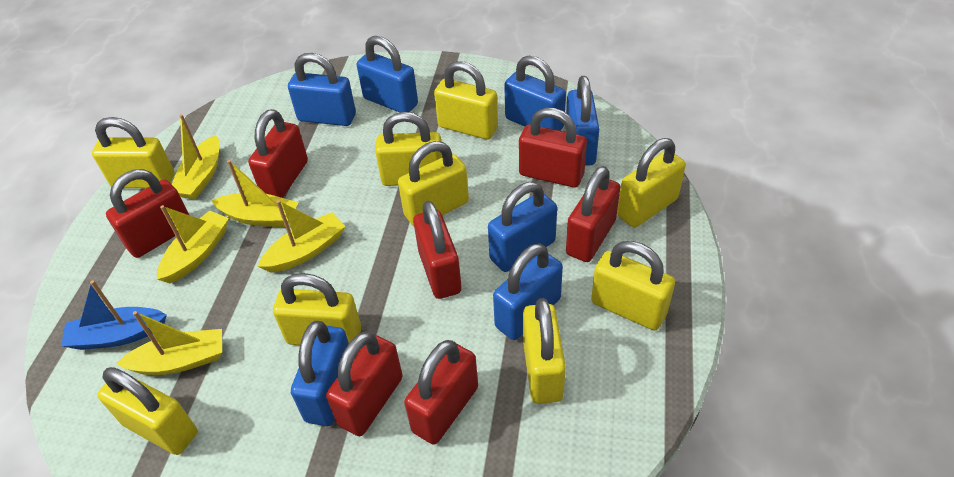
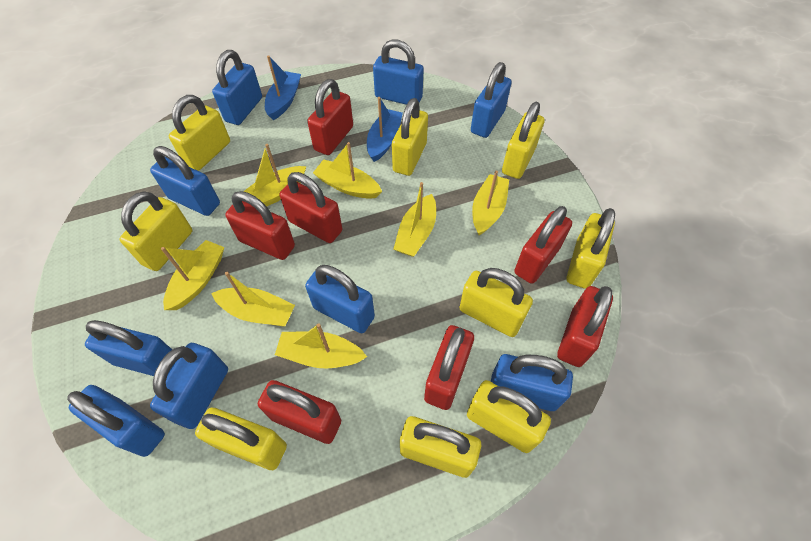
blue boat: 1 -> 2
blue padlock: 7 -> 9
yellow boat: 5 -> 7

